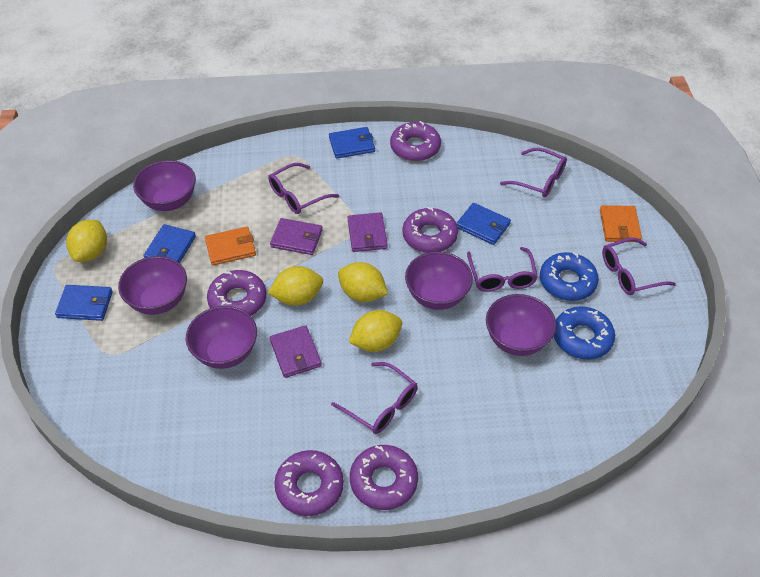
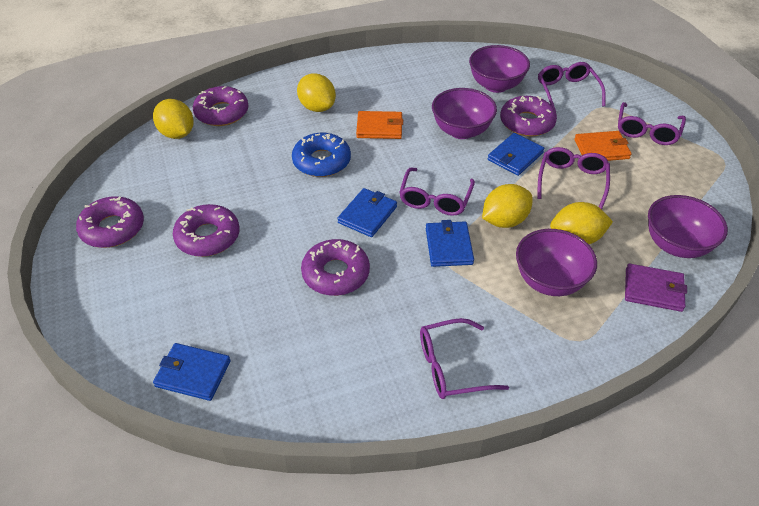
blue donut: 2 -> 1
purple bowl: 5 -> 4
purple wallet: 3 -> 1

